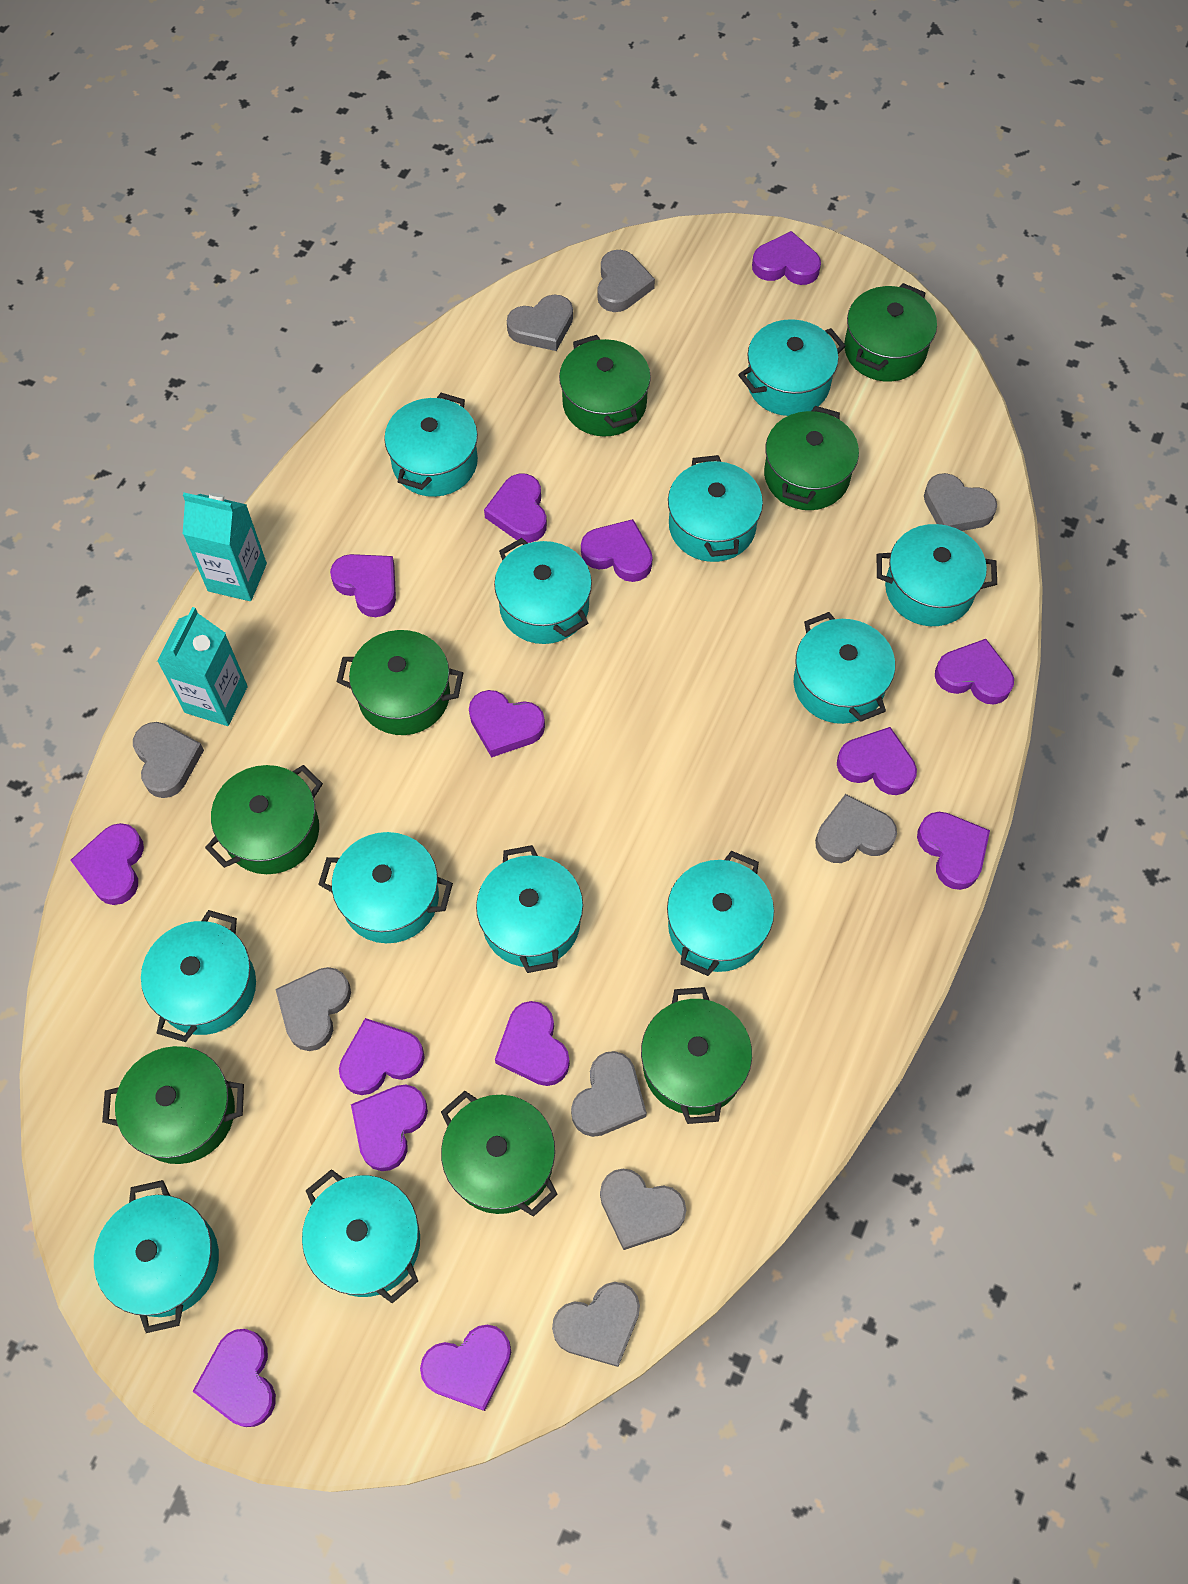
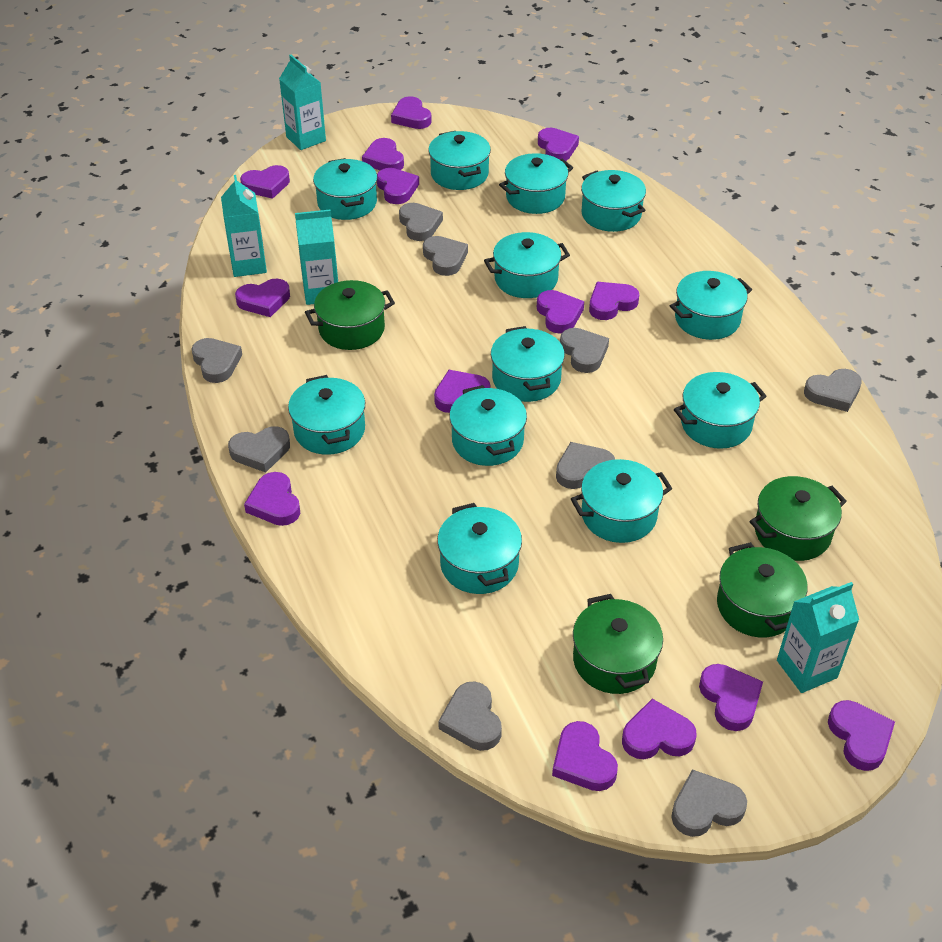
green pot: 8 -> 4
turquoise carton: 2 -> 4

